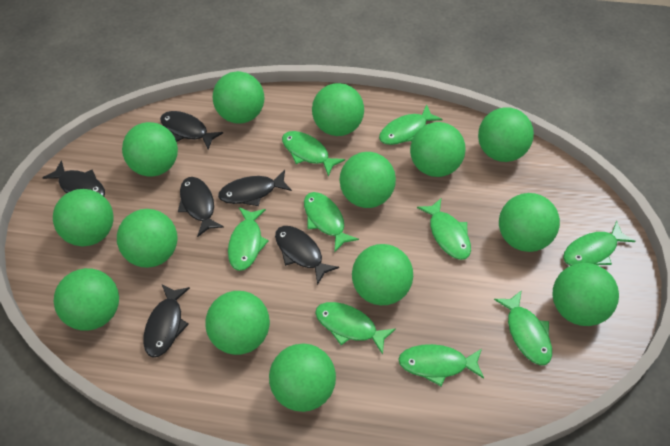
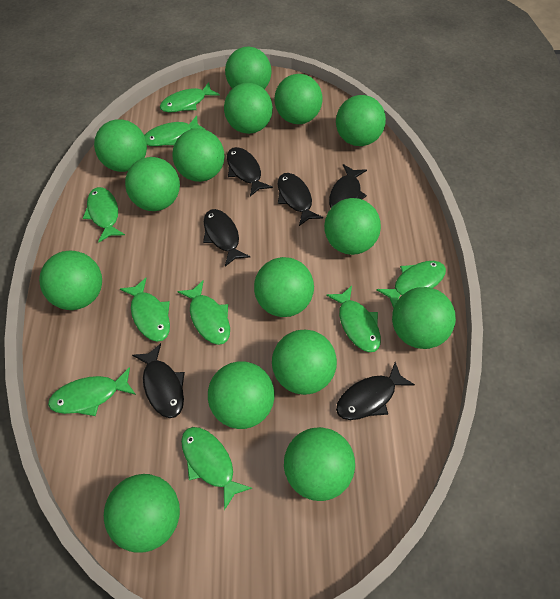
green ball: 14 -> 15

